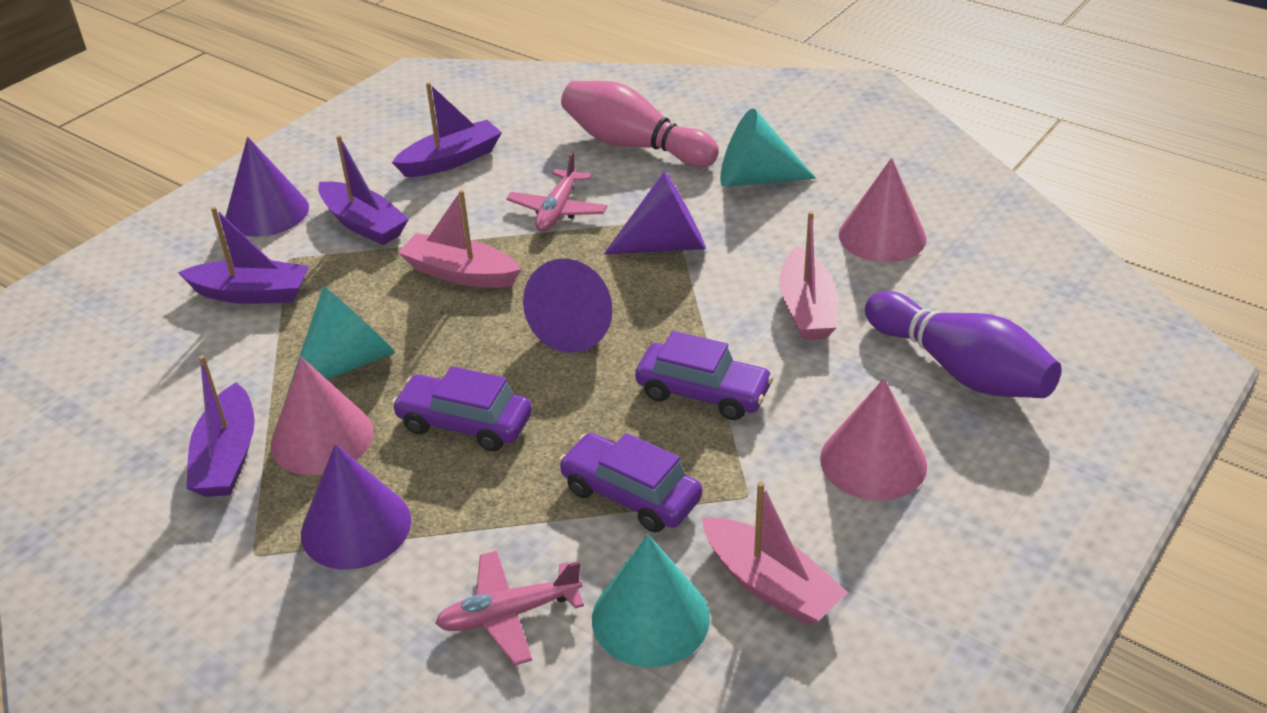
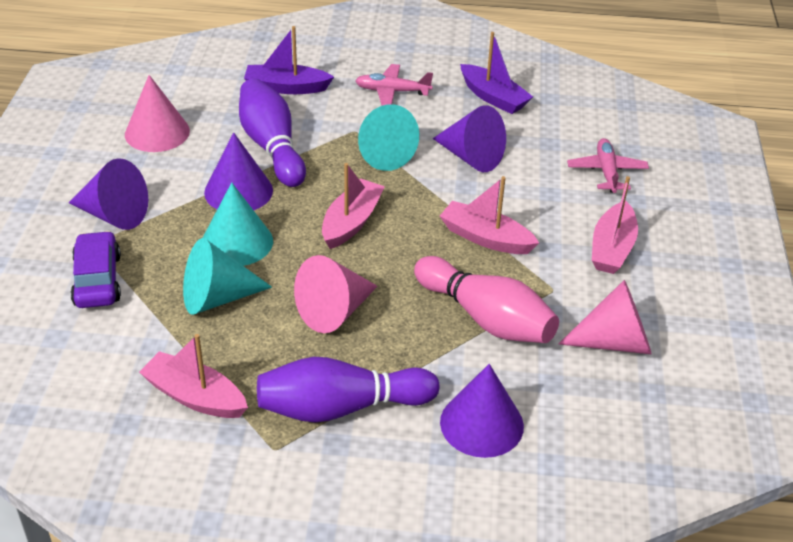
pink boat: 3 -> 4
purple boat: 4 -> 2
purple bowling pin: 1 -> 2
purple car: 3 -> 1

